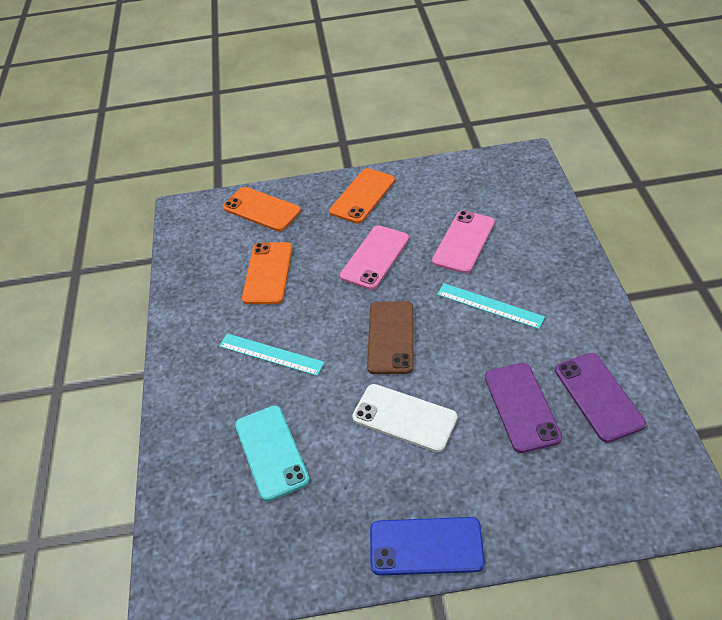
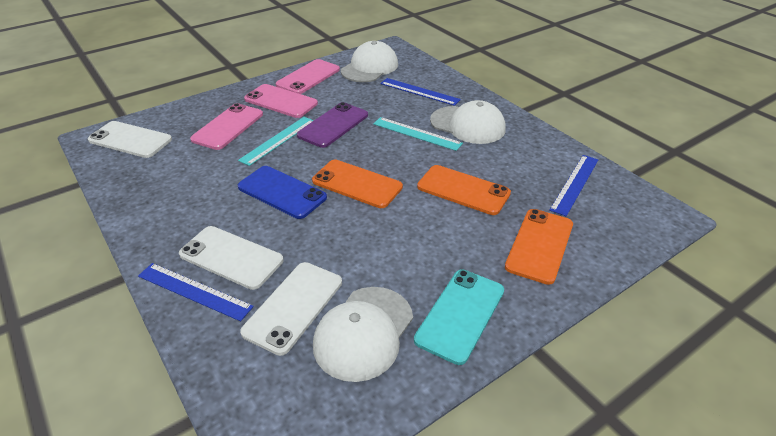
blue ruler: 0 -> 3
brown phone: 1 -> 0
pink phone: 2 -> 3
purple phone: 2 -> 1
white cap: 0 -> 3
white phone: 1 -> 3

